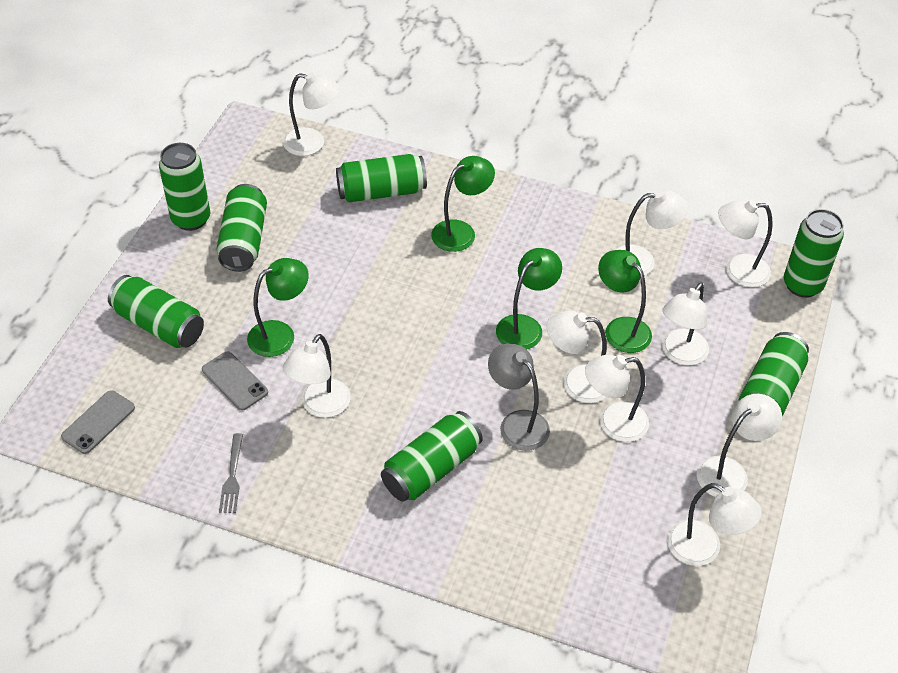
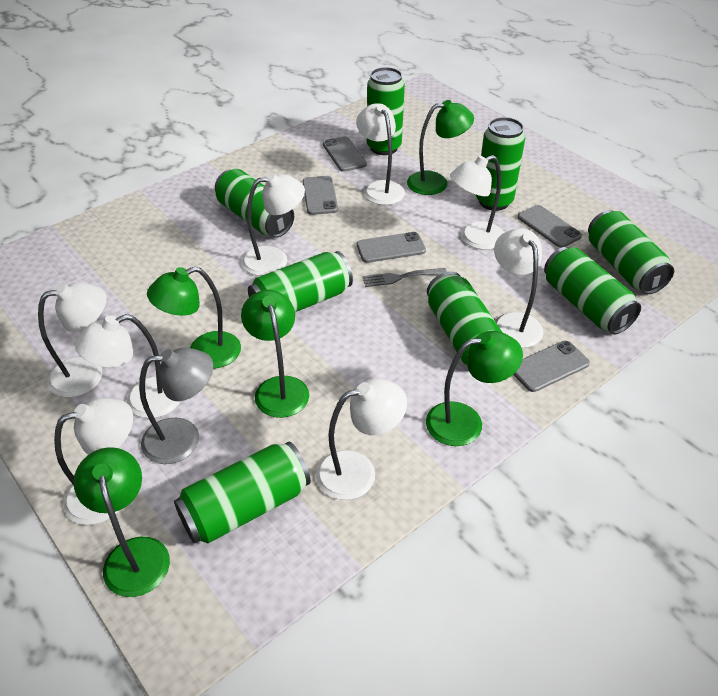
green can: 7 -> 8
green lamp: 4 -> 5
grey phone: 2 -> 5
white lamp: 9 -> 8

